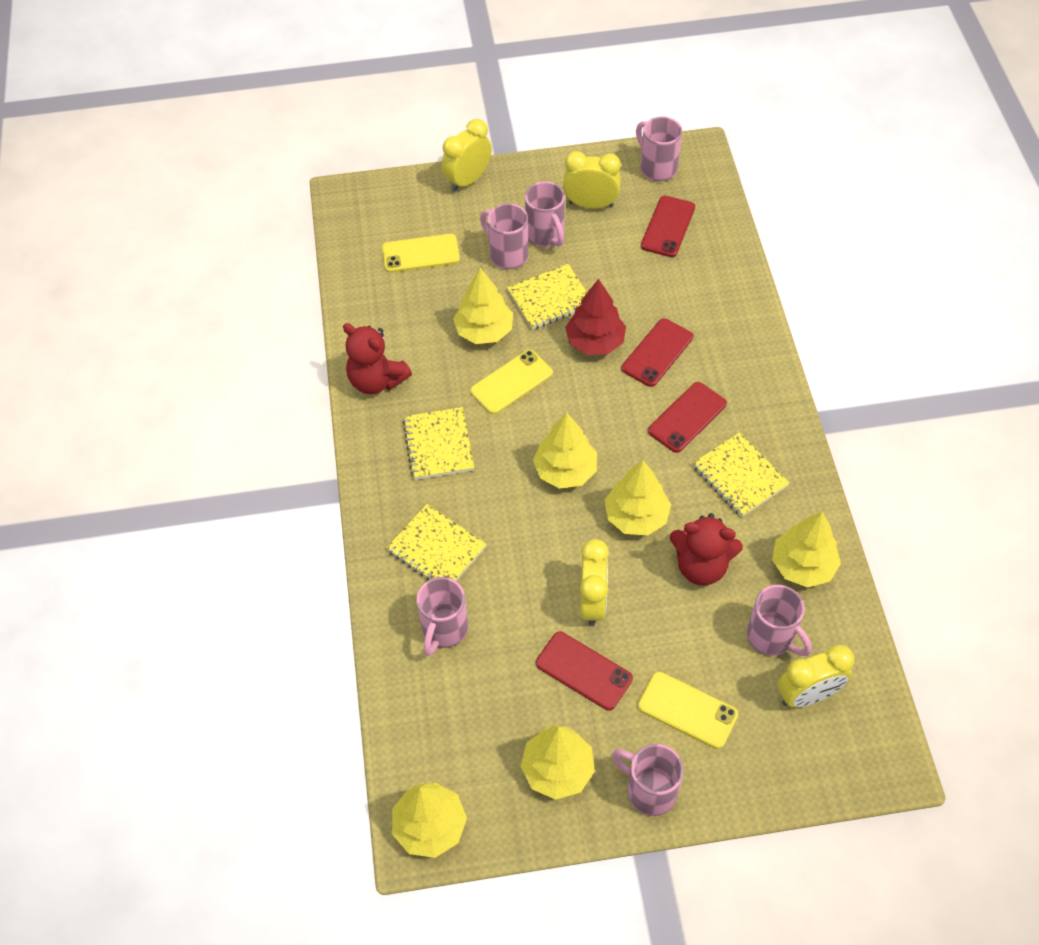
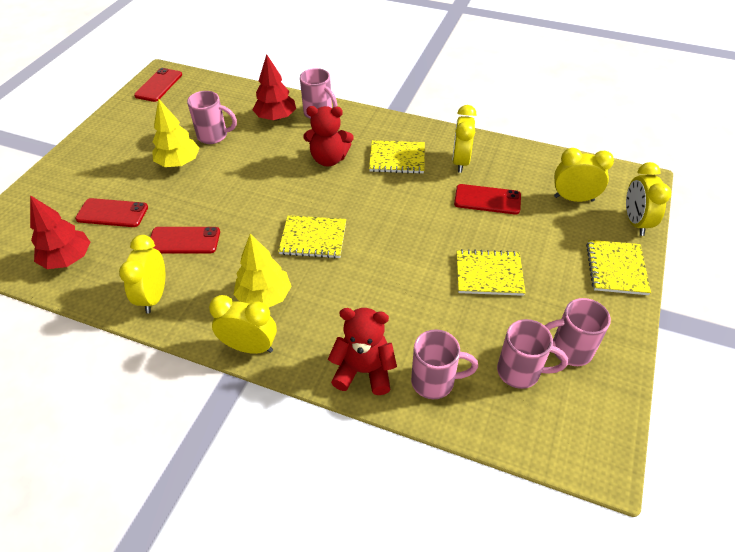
pink mug: 6 -> 5
red tree: 1 -> 2
yellow clock: 4 -> 5
yellow phone: 3 -> 0
yellow tree: 6 -> 2

